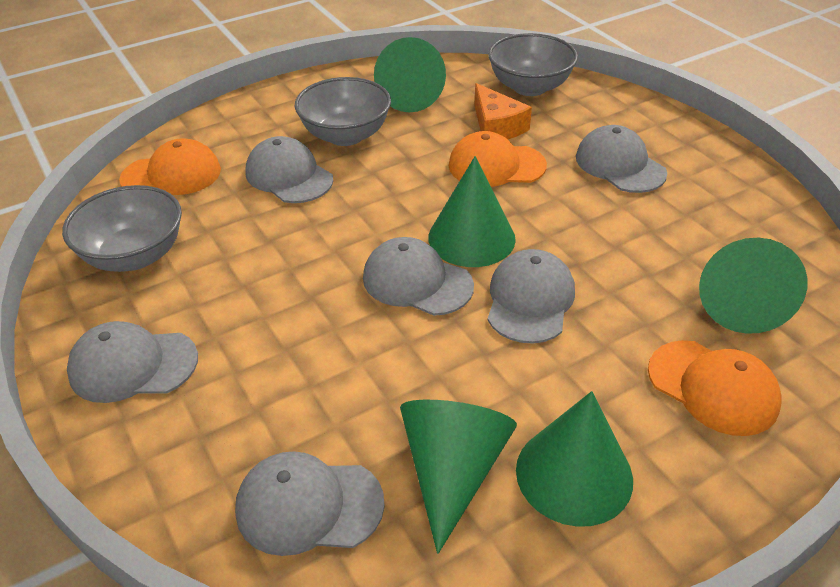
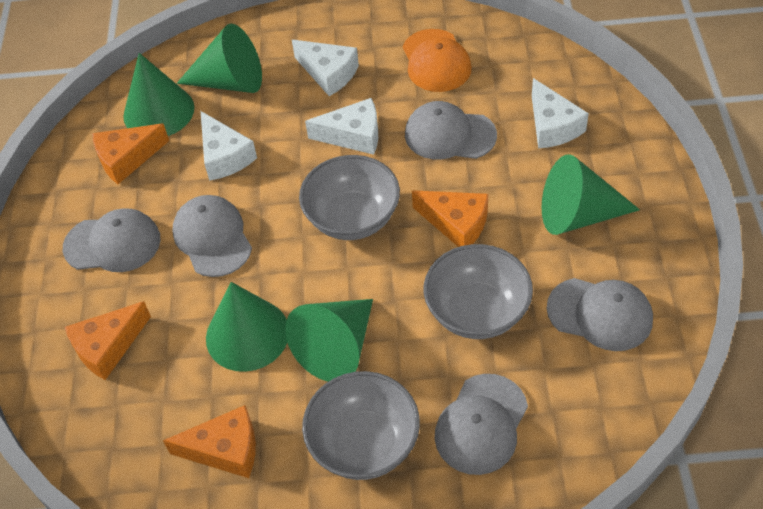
grey cap: 6 -> 5
orange cap: 3 -> 1
orange cheese: 1 -> 4
white cheese: 0 -> 4

